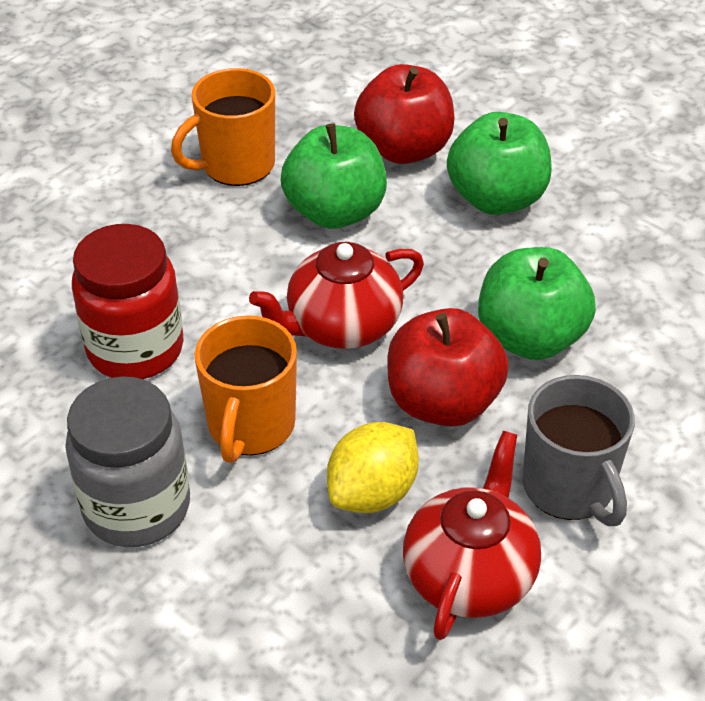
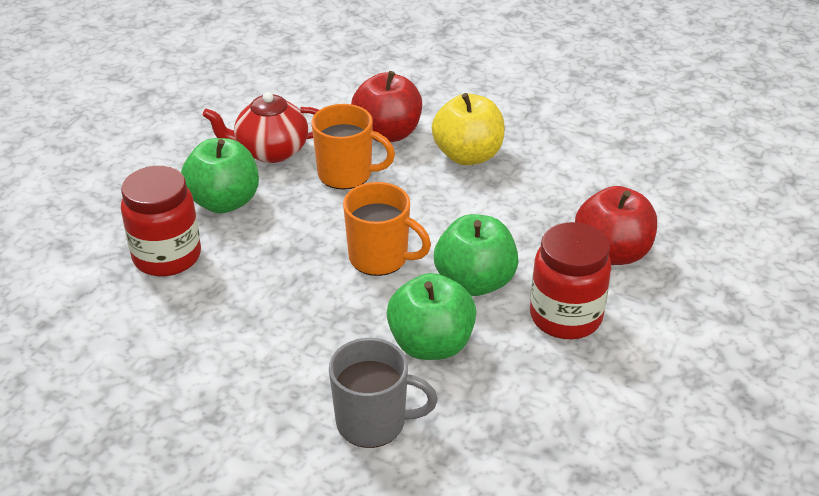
grey jar: 1 -> 0
red jar: 1 -> 2
red teapot: 2 -> 1
yellow apple: 0 -> 1
yellow lemon: 1 -> 0

